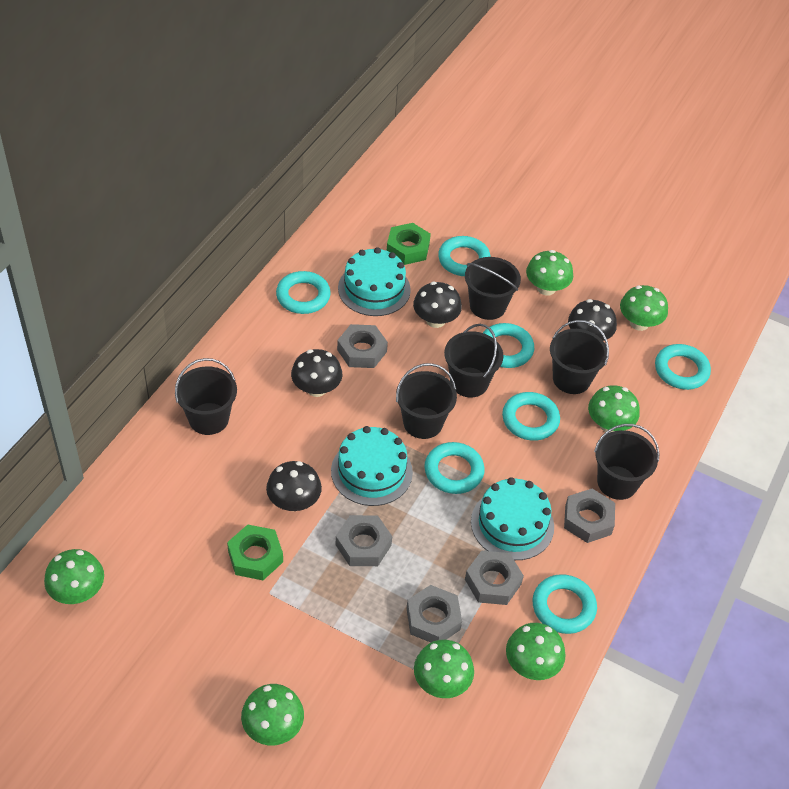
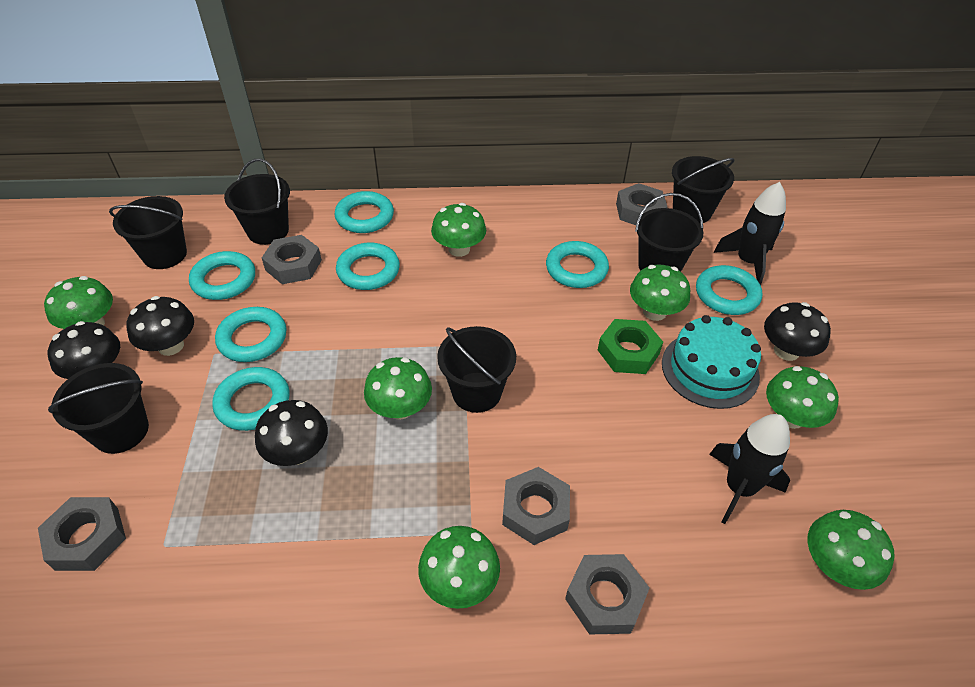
black rocket: 0 -> 2
green nut: 2 -> 1
turquoise cake: 3 -> 1

